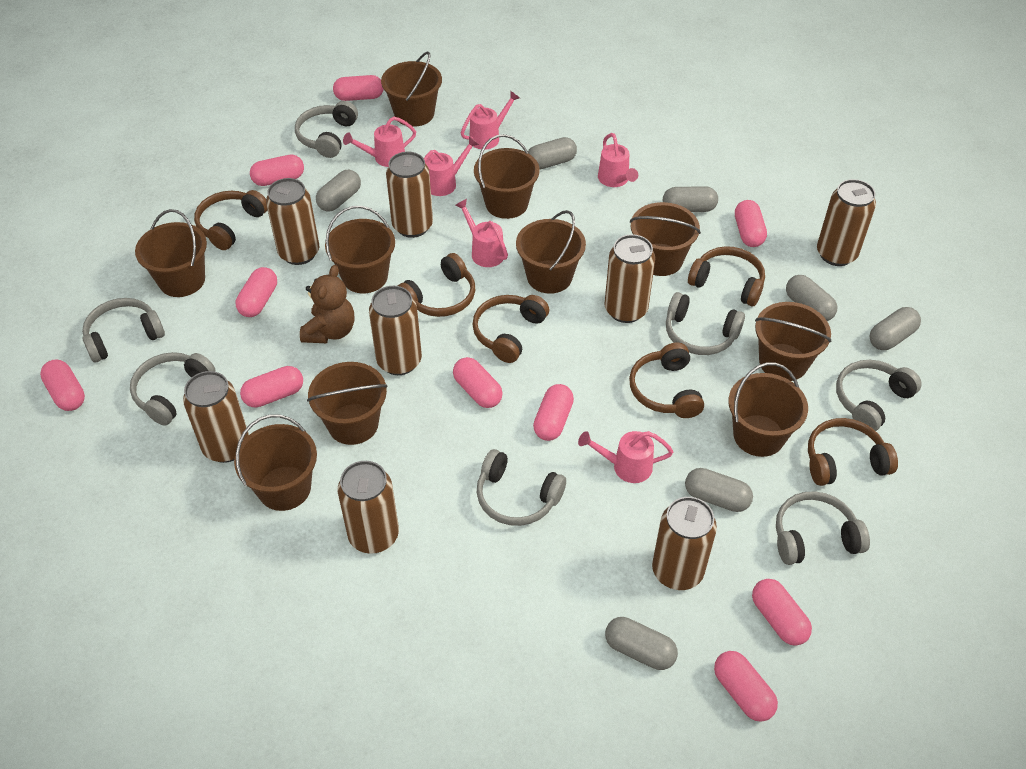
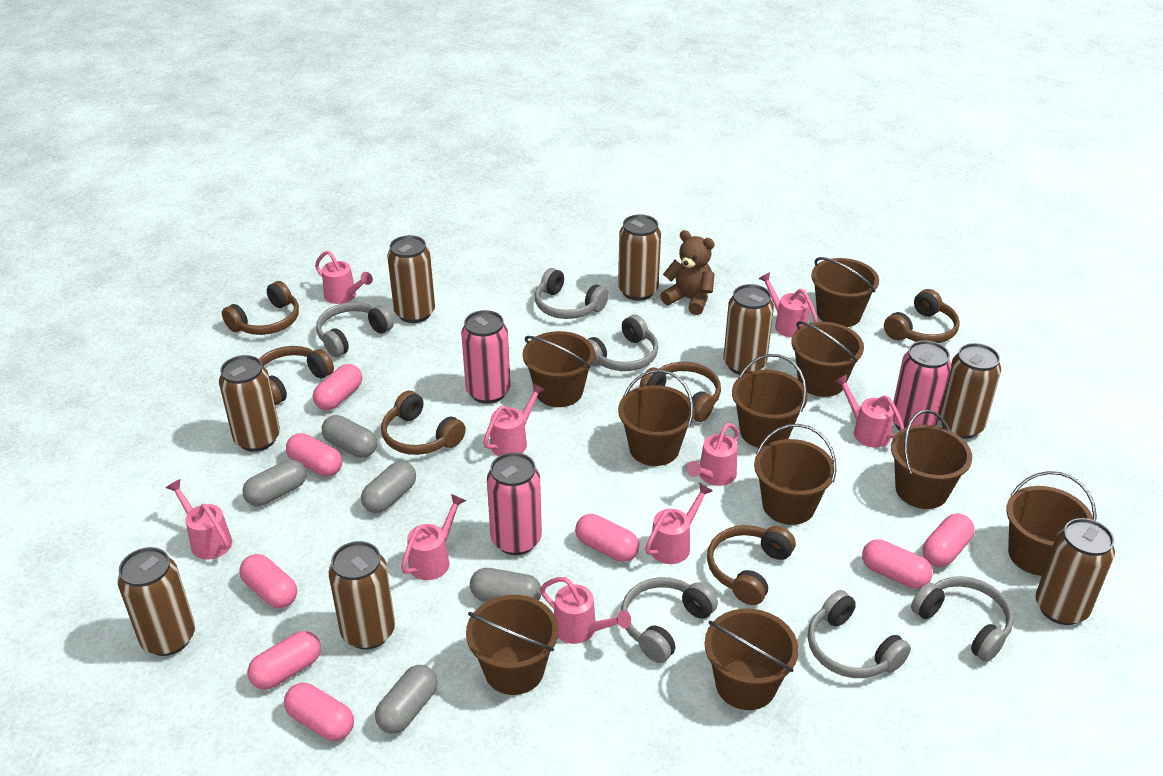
grey capsule: 7 -> 5
grey headphones: 7 -> 6
pink can: 0 -> 3
pink capsule: 10 -> 8
pink watering can: 6 -> 9

